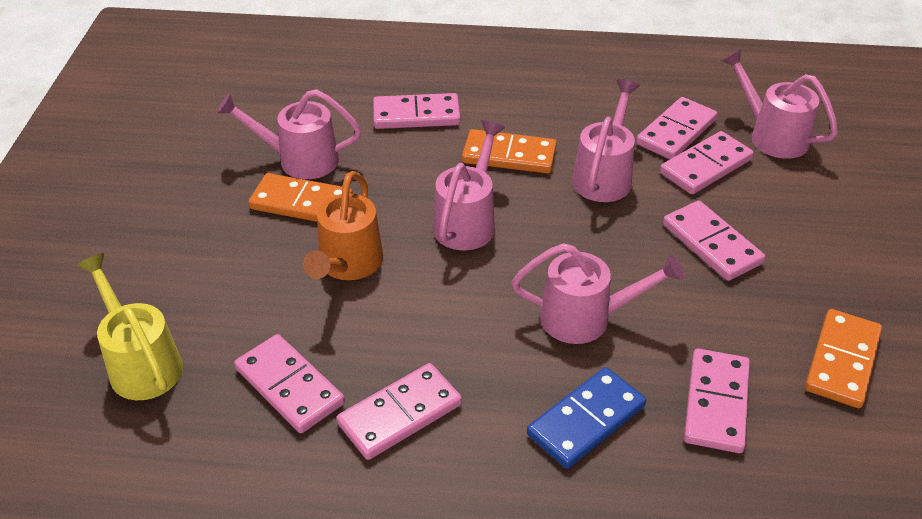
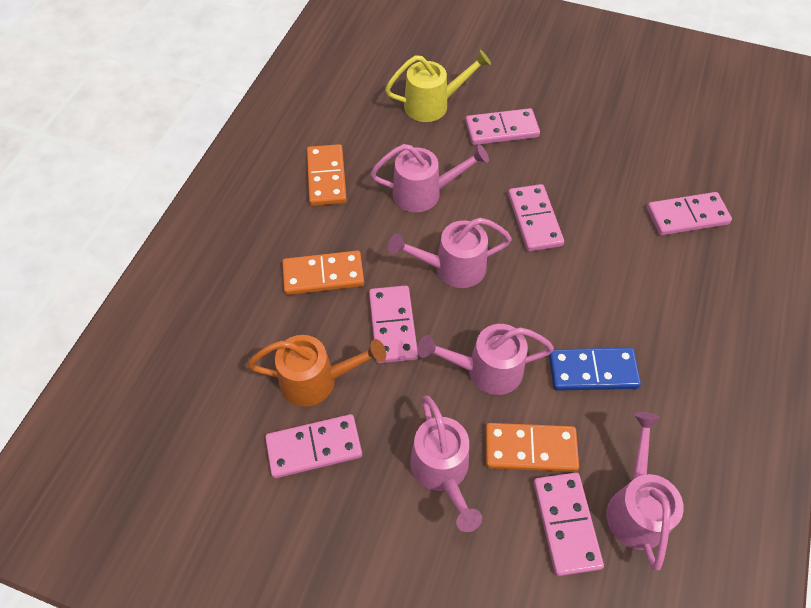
pink domino: 7 -> 6

